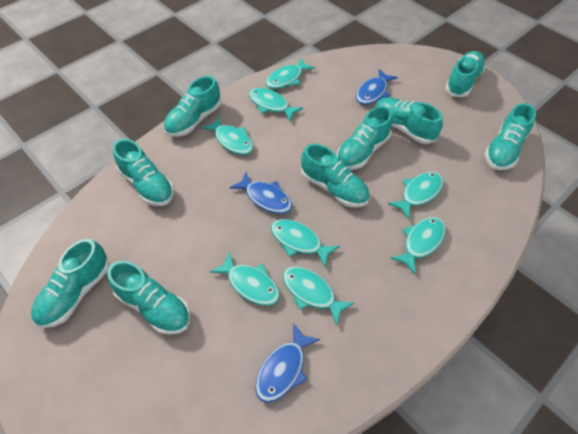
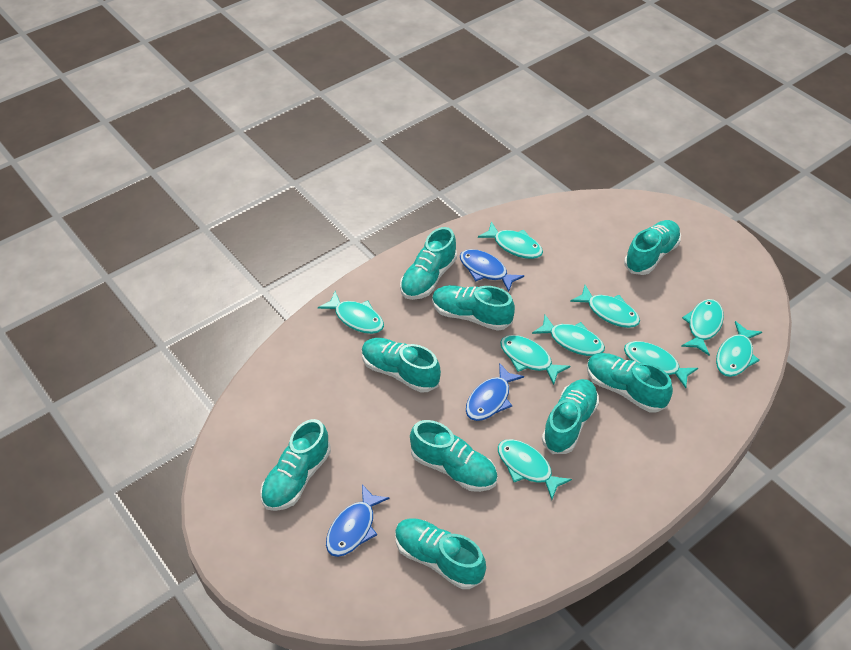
turquoise fish: 8 -> 9

